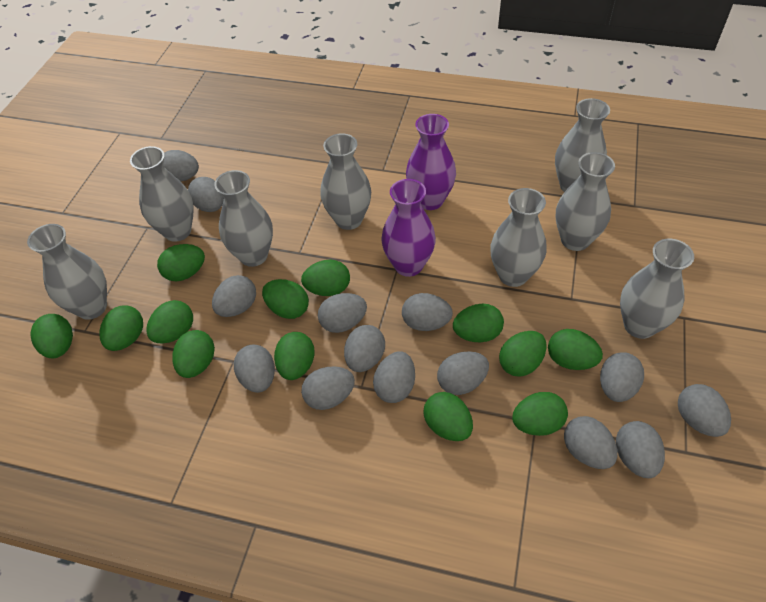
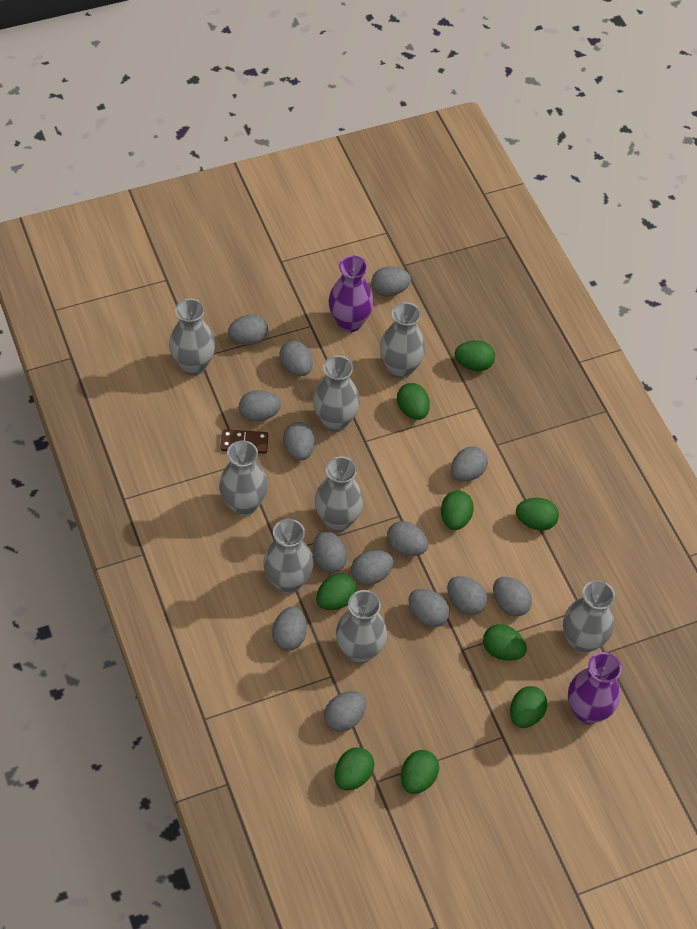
brown domino: 0 -> 1
green egg: 13 -> 9

